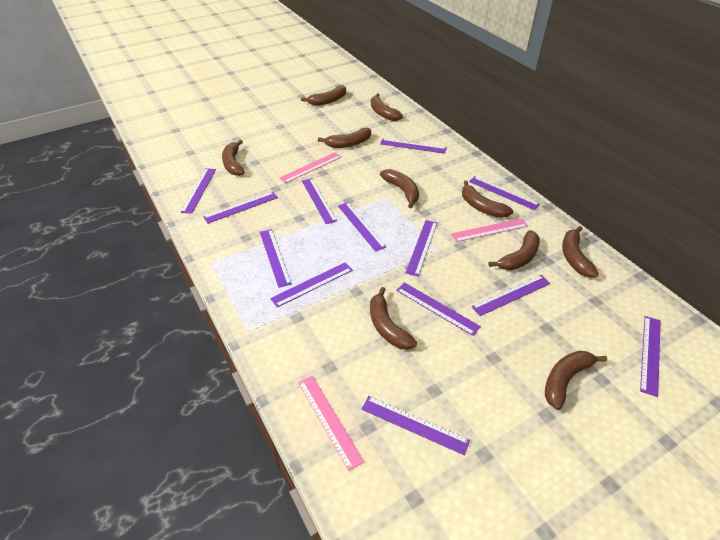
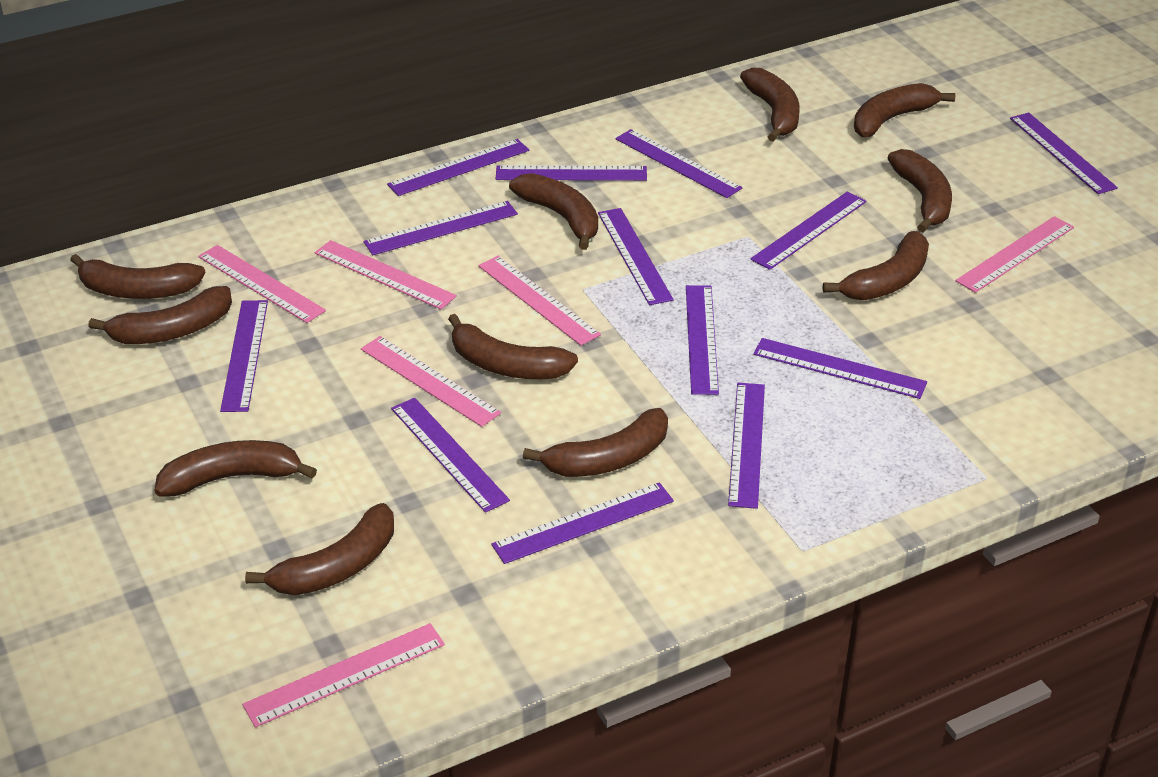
brown banana: 10 -> 11
pink ruler: 3 -> 6

